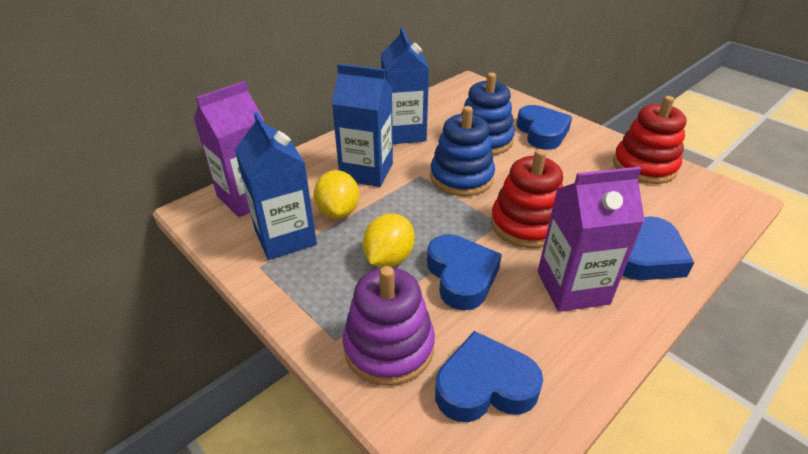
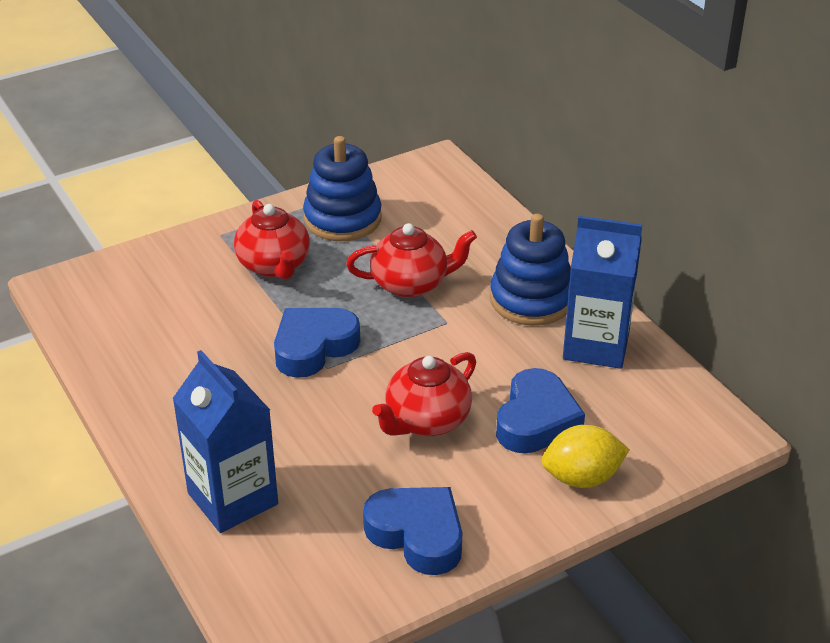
blue carton: 3 -> 2
blue heart: 4 -> 3
purple carton: 2 -> 0
purple stacking toy: 1 -> 0
red stacking toy: 2 -> 0
red teapot: 0 -> 3
yellow lemon: 2 -> 1

